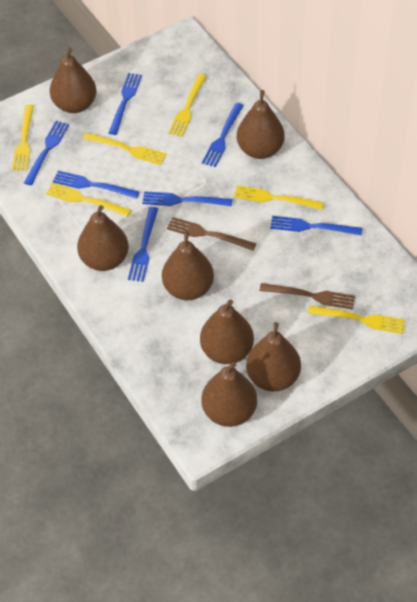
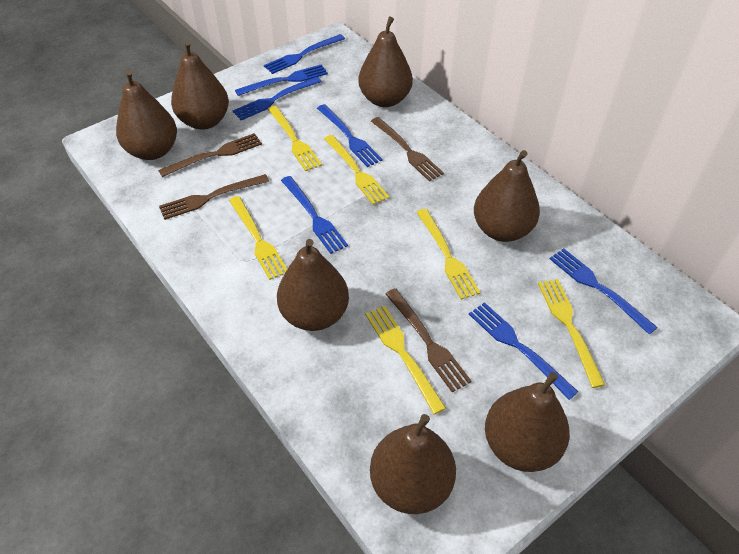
brown fork: 2 -> 4

